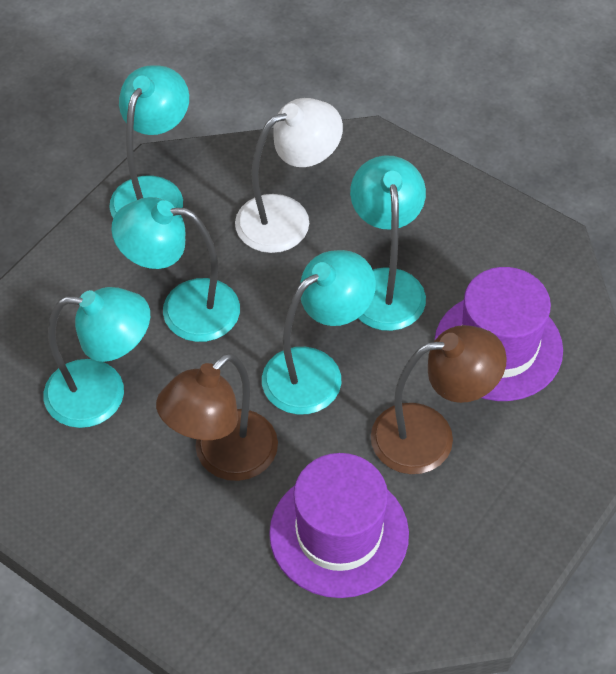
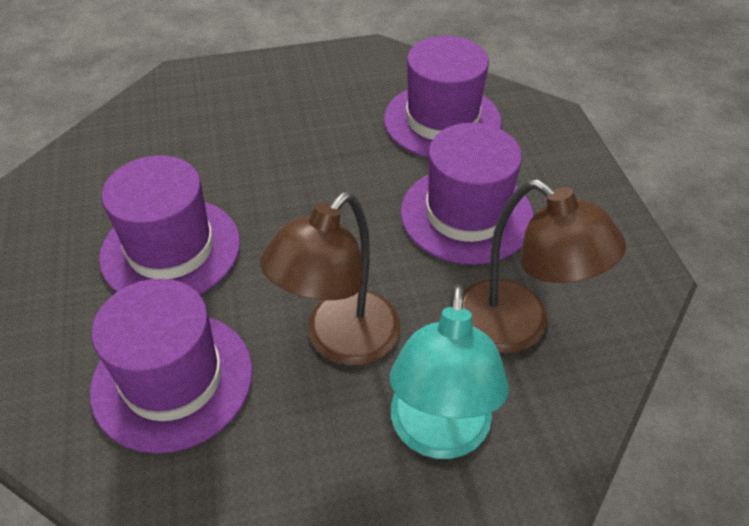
purple hat: 2 -> 4
turquoise lamp: 5 -> 1
white lamp: 1 -> 0

